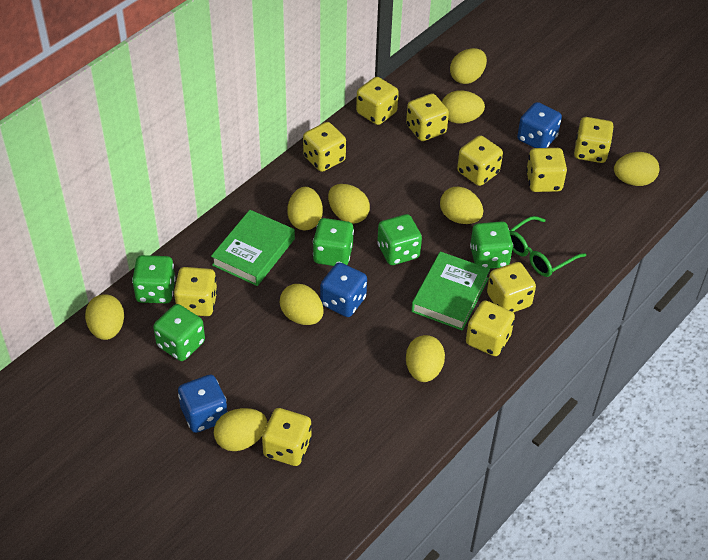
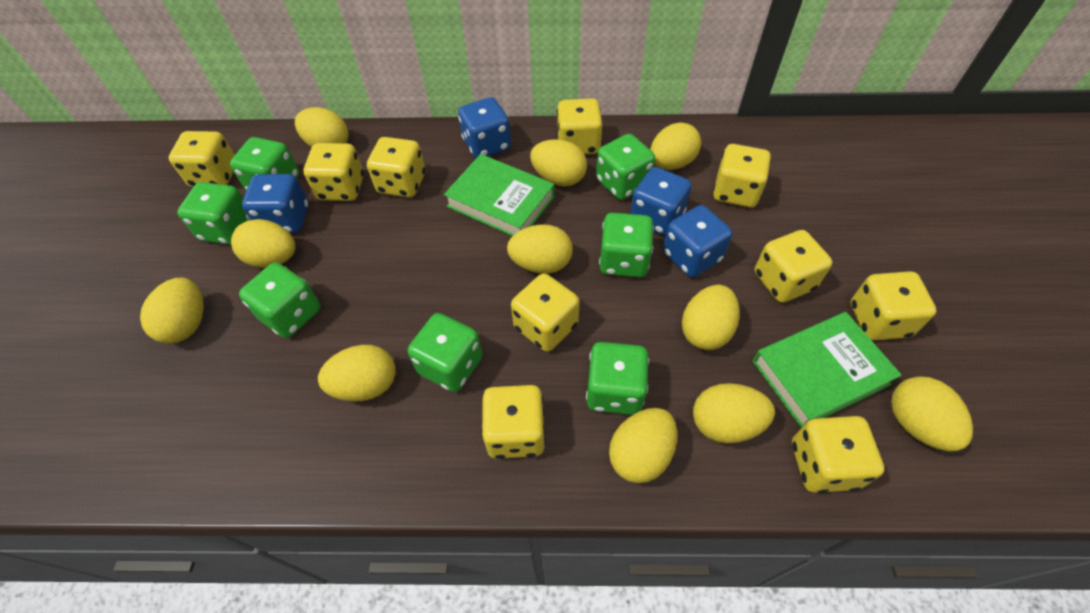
blue dice: 3 -> 4
green dice: 5 -> 7
green glasses: 1 -> 0
yellow egg: 10 -> 11

